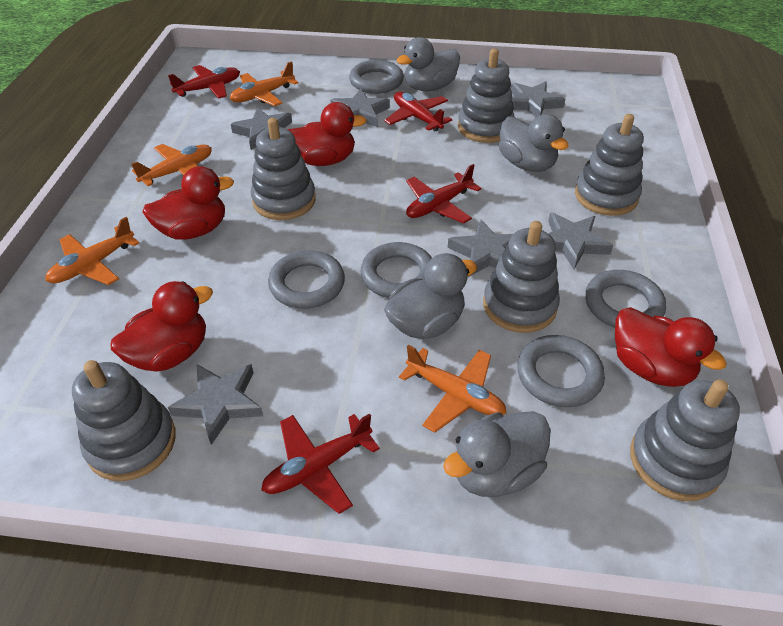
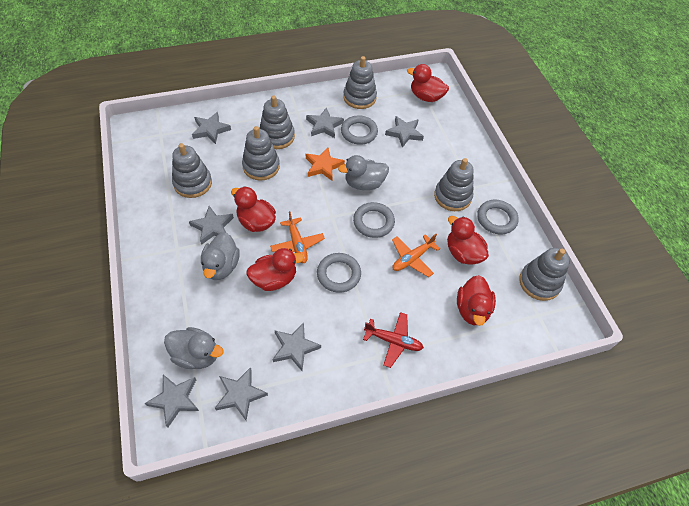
grey duck: 4 -> 3
grey ring: 5 -> 4
grey star: 6 -> 7
orange plane: 4 -> 2
orange star: 0 -> 1
red duck: 4 -> 5
red plane: 4 -> 1

